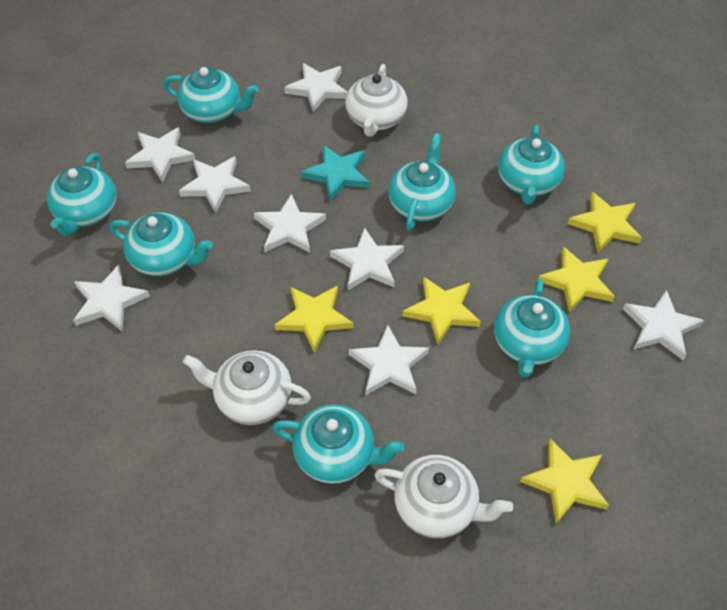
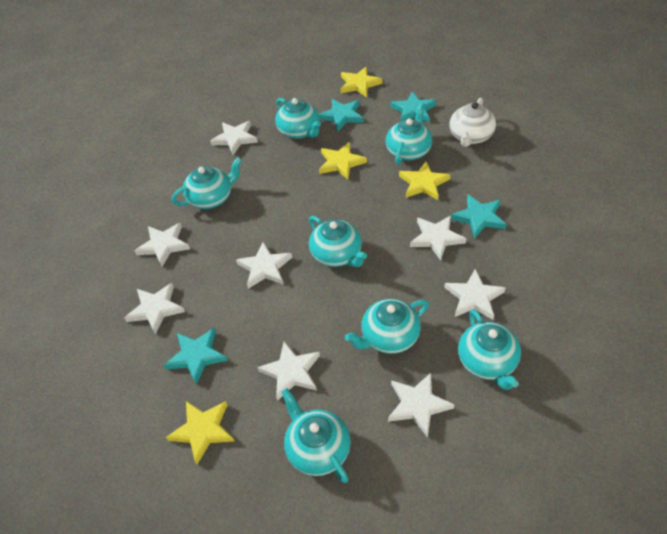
turquoise star: 1 -> 4
white teapot: 3 -> 1
yellow star: 5 -> 4

